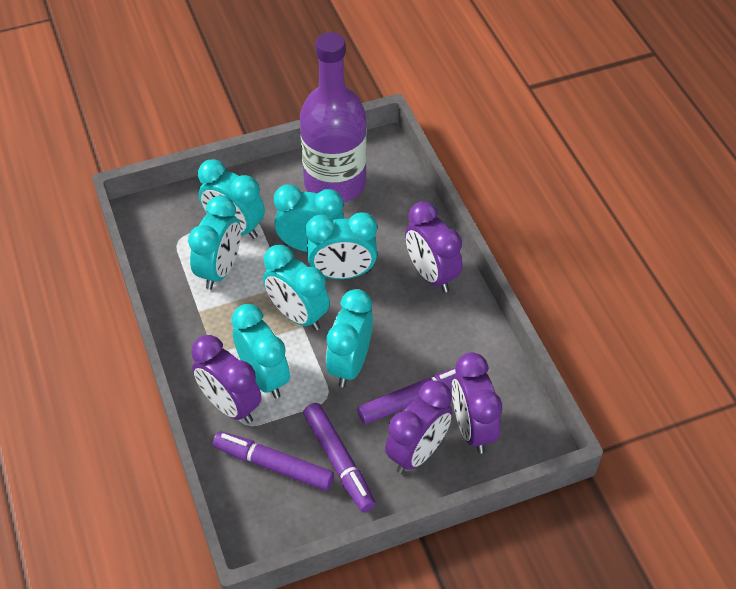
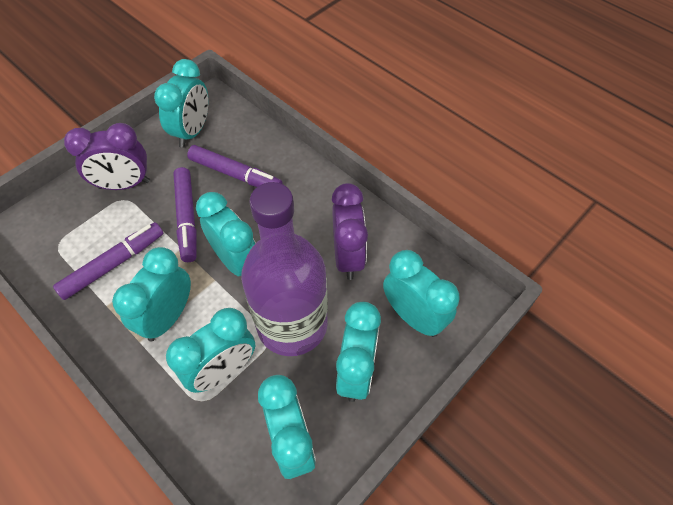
purple clock: 4 -> 2

